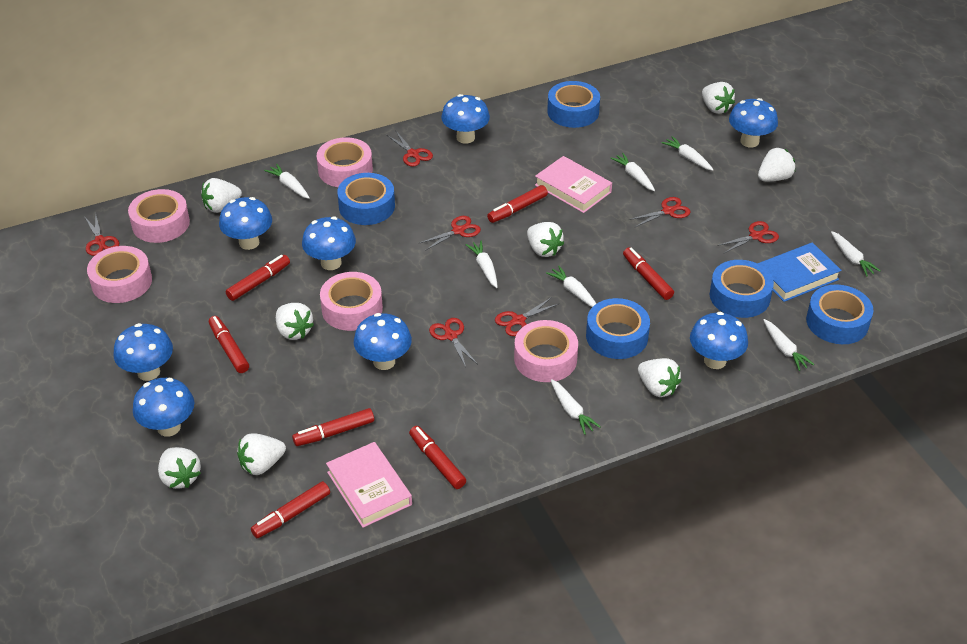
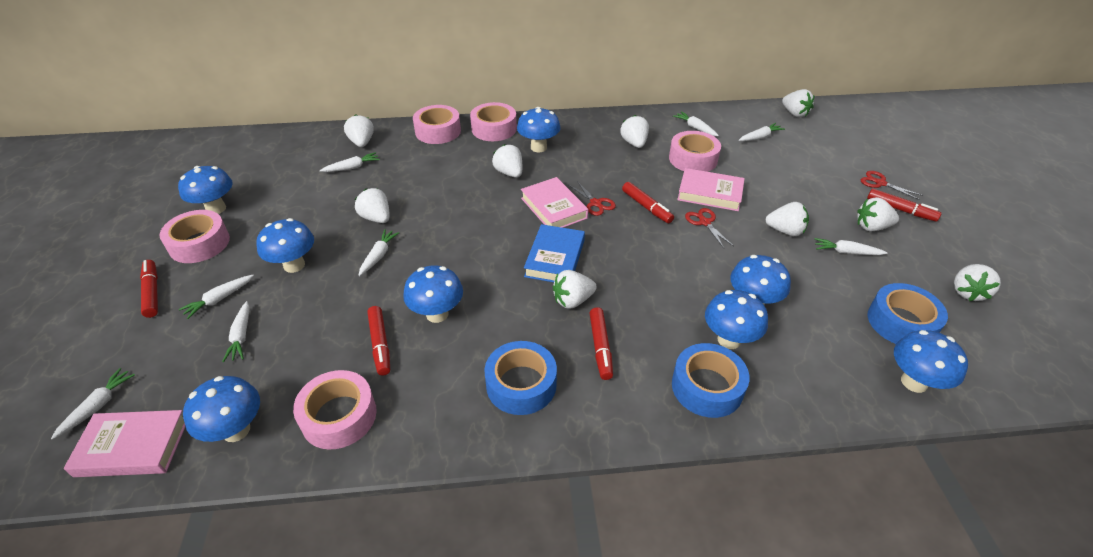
blue tape: 5 -> 3
pink book: 2 -> 3
red marker: 7 -> 5
red scissors: 7 -> 3
white strawberry: 8 -> 9

